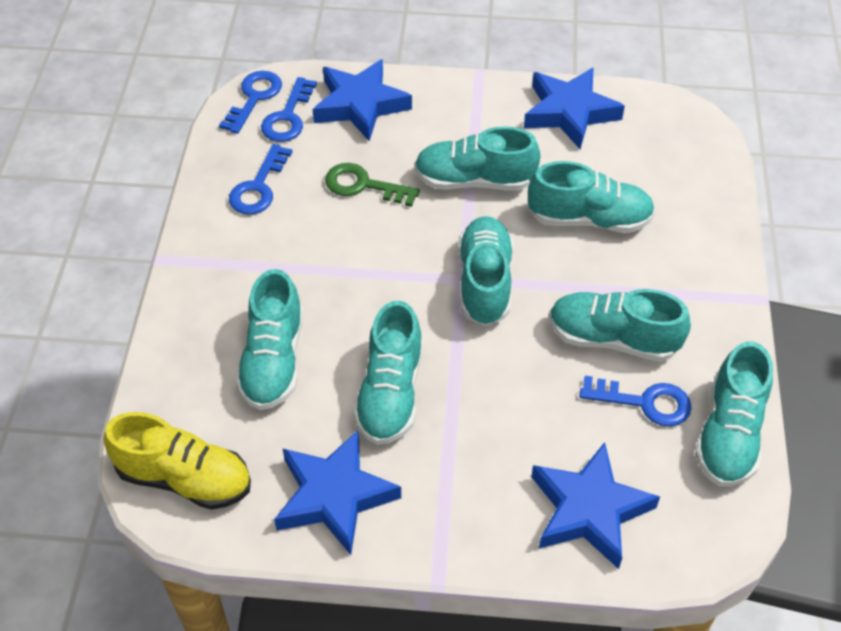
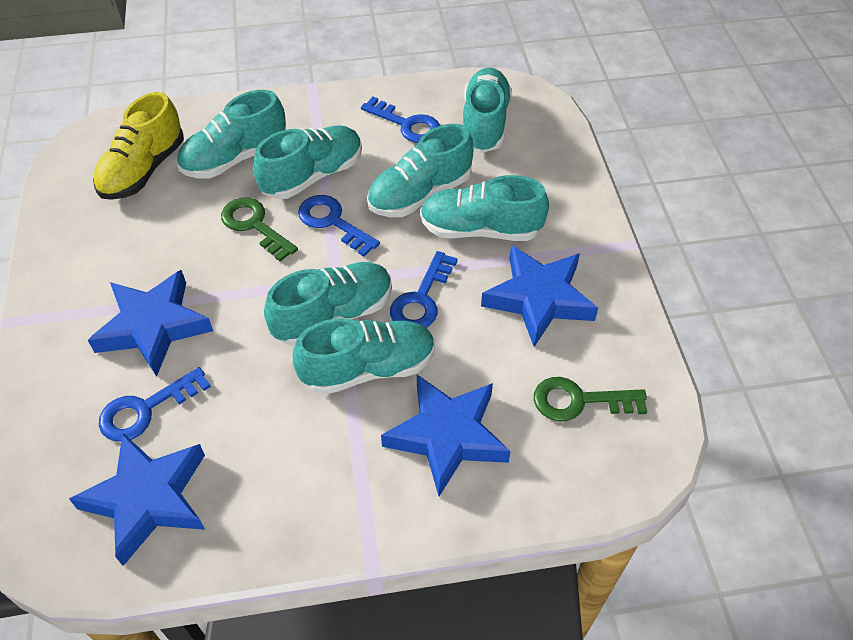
green key: 1 -> 2

